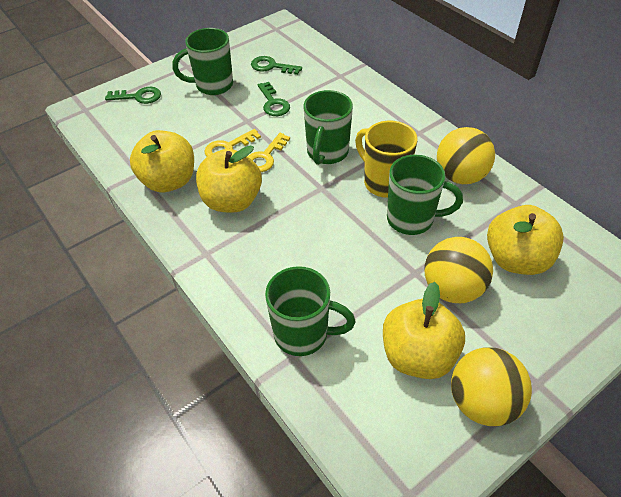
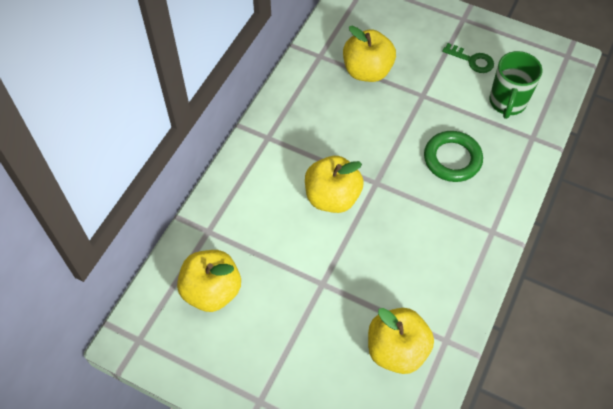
green key: 3 -> 1
green mug: 4 -> 1
green ring: 0 -> 1
yellow ball: 3 -> 0
yellow key: 2 -> 0
yellow mug: 1 -> 0

